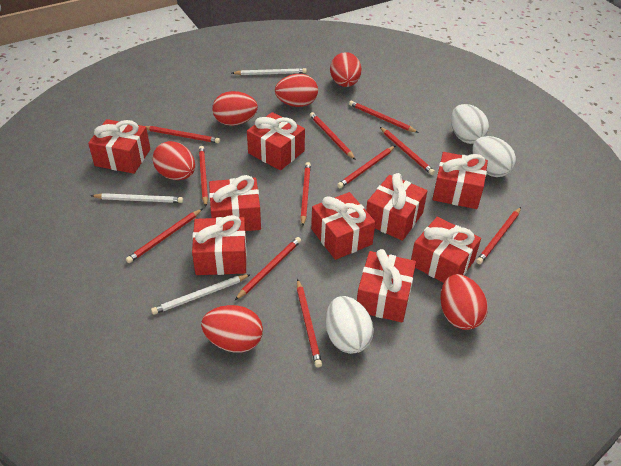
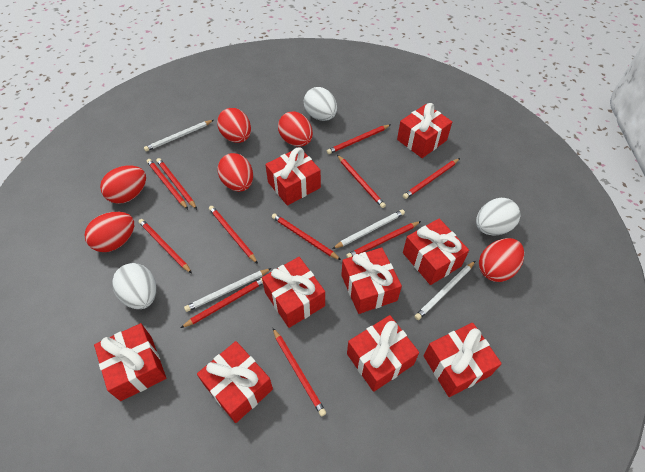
white pencil: 3 -> 4

